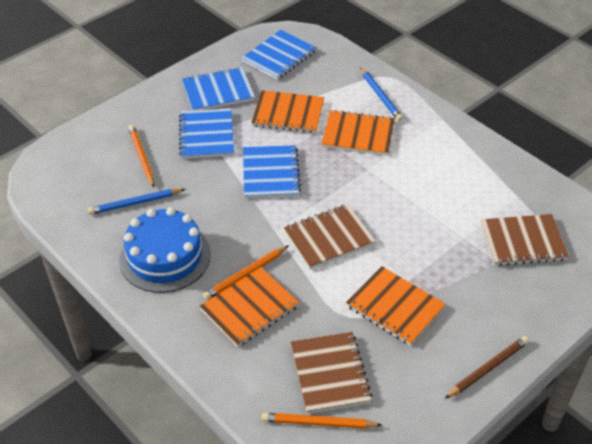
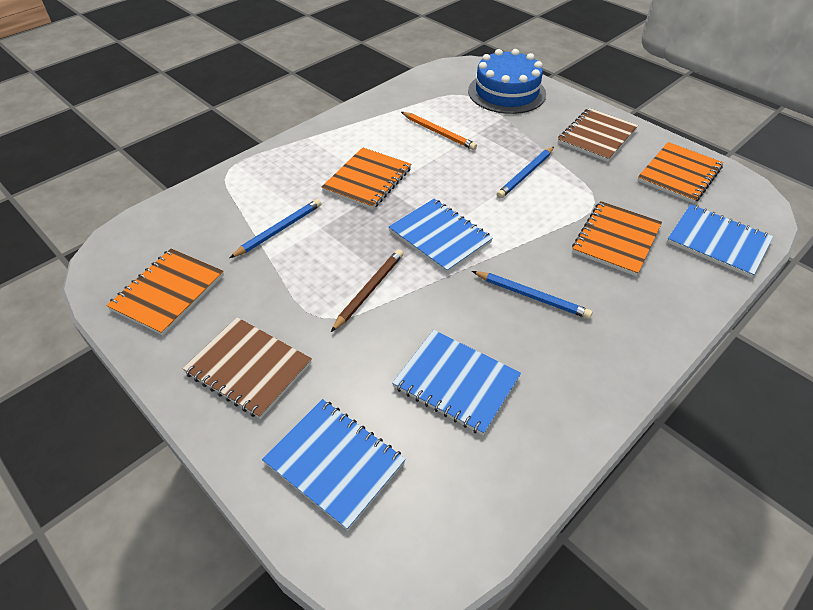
blue pencil: 2 -> 3
brown notebook: 3 -> 2
orange pencil: 3 -> 1

